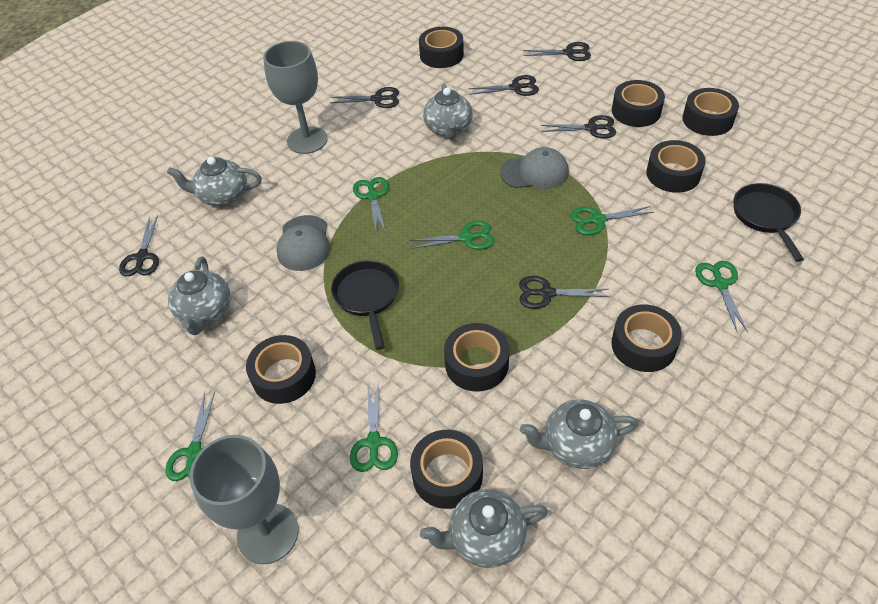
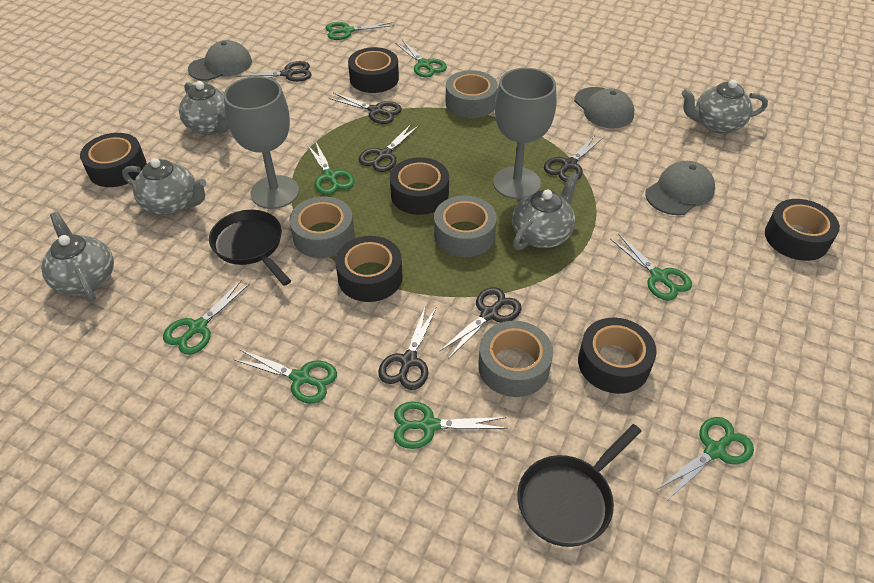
black tape: 8 -> 6
green scissors: 6 -> 8
grey cap: 2 -> 3
grey tape: 0 -> 4

